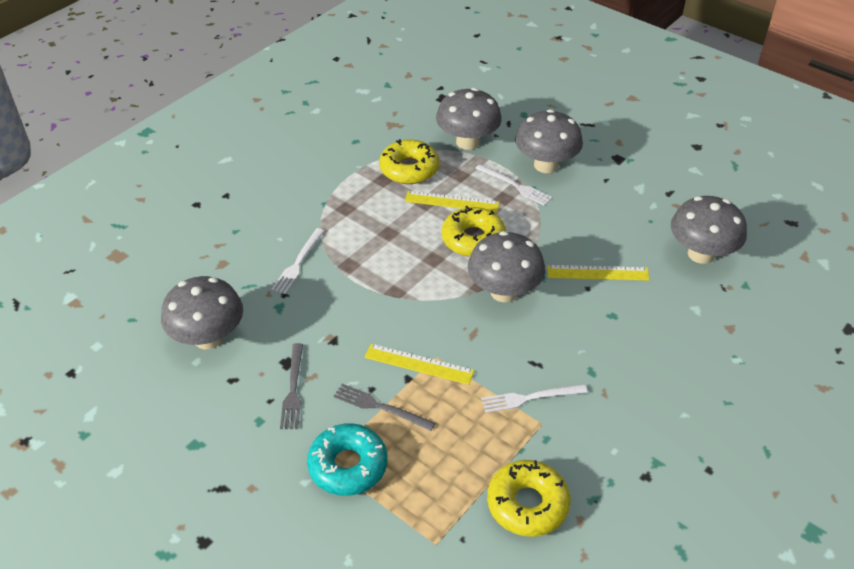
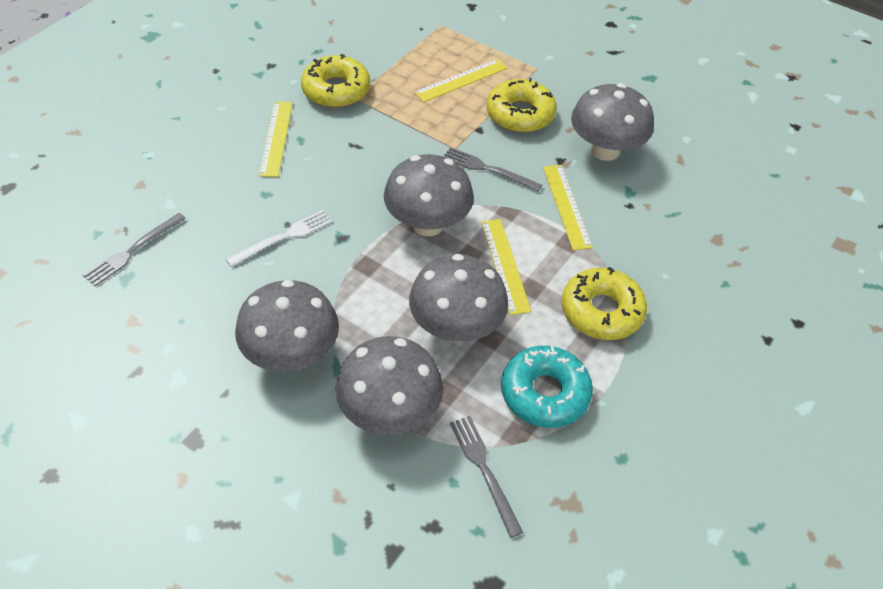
grey fork: 2 -> 3
white fork: 3 -> 1
yellow ruler: 3 -> 4

